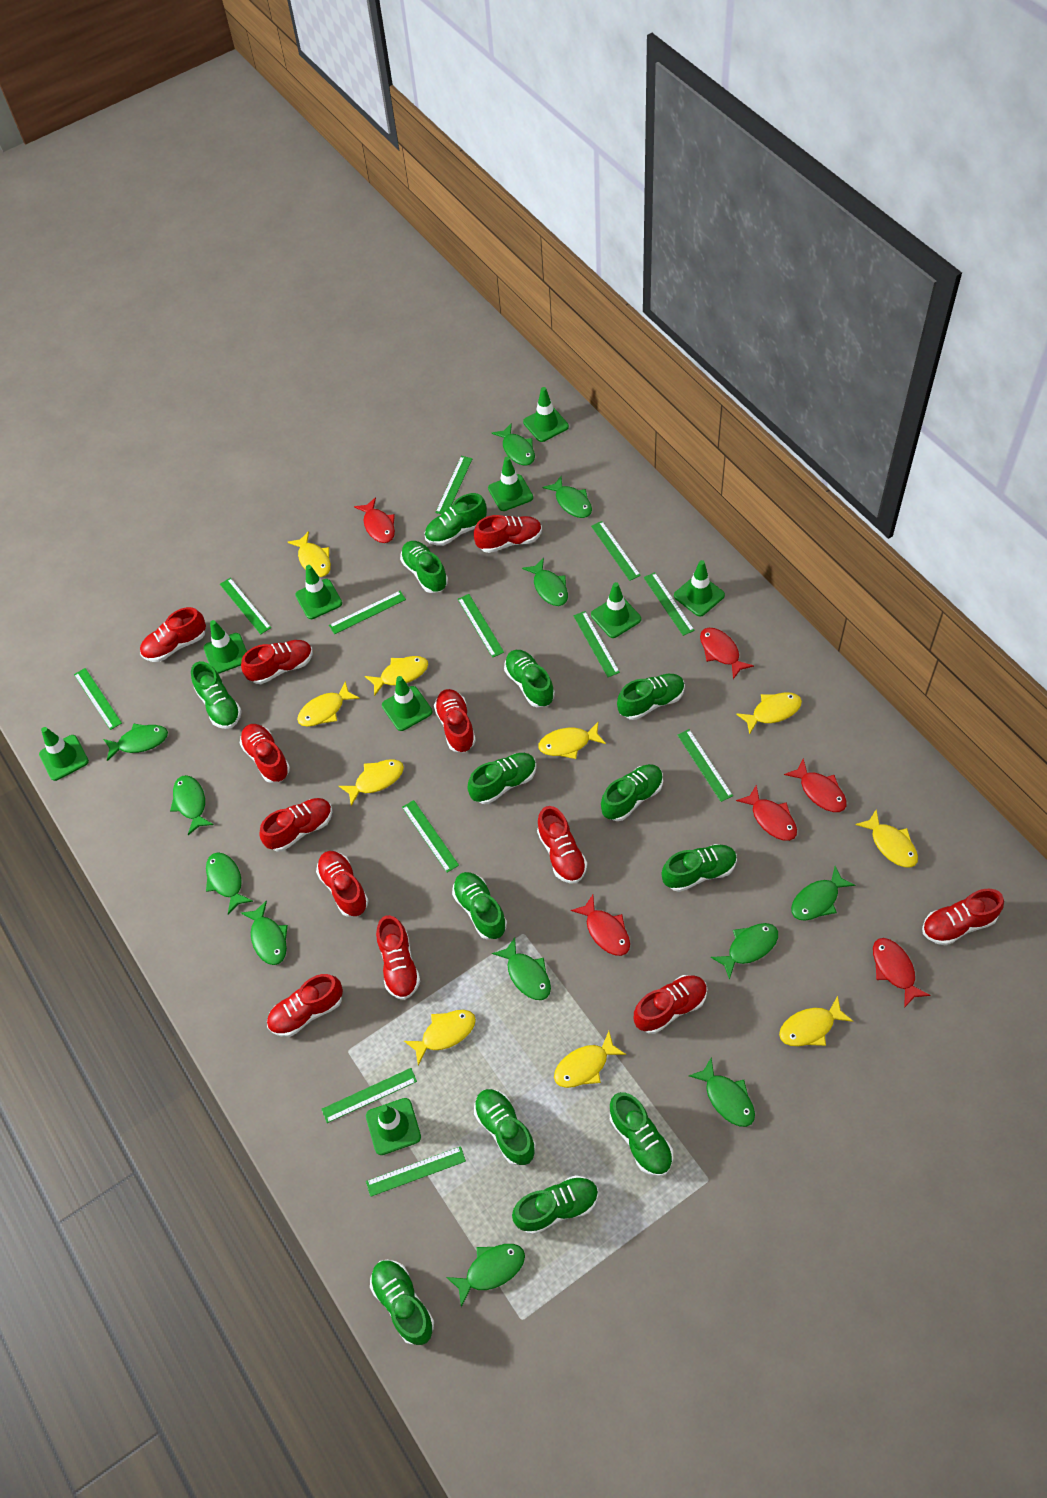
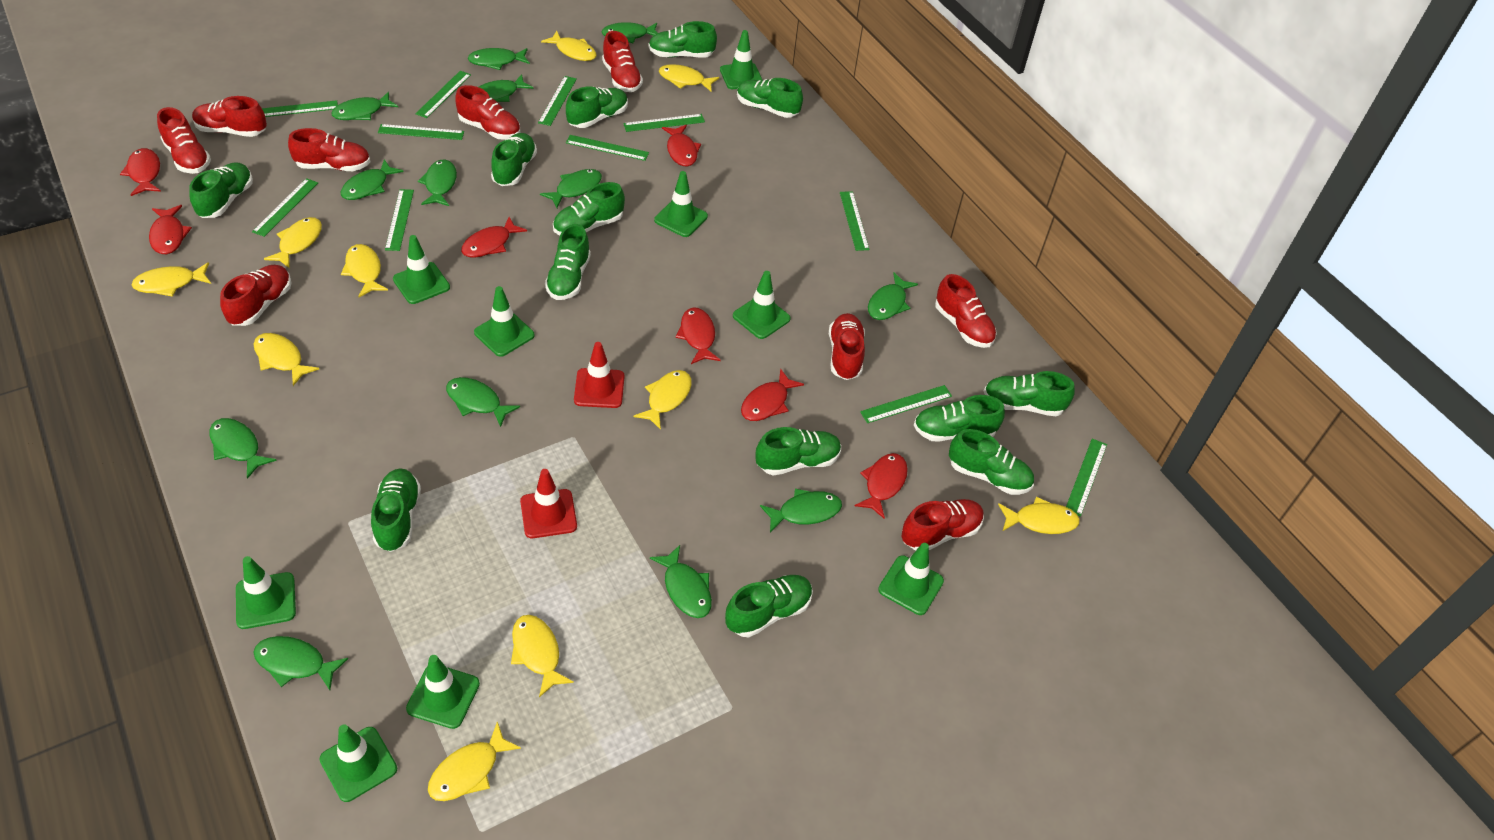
green fish: 12 -> 13
green ruler: 12 -> 11
red fish: 6 -> 7
red shoe: 12 -> 9
red traffic cone: 0 -> 2

